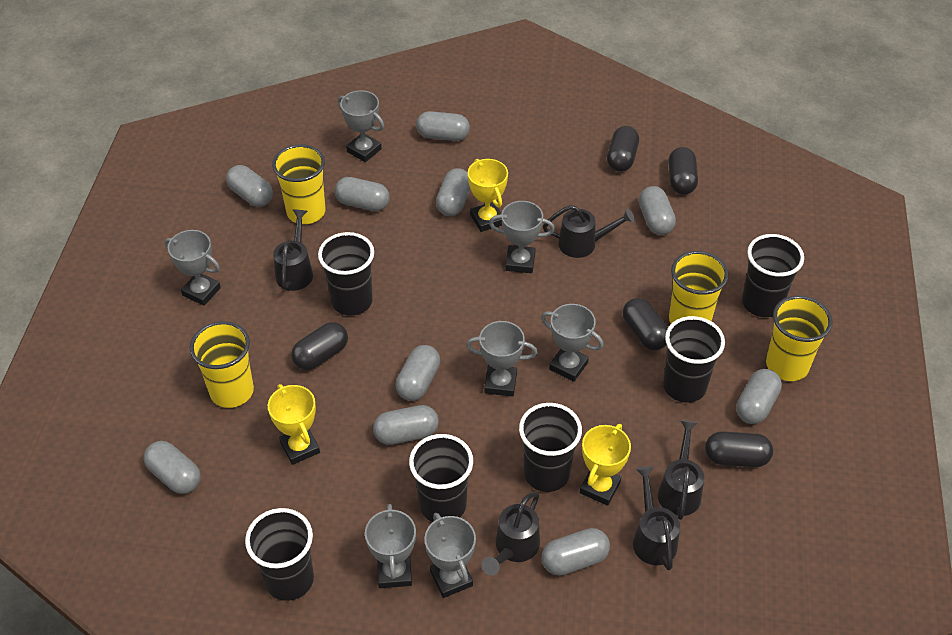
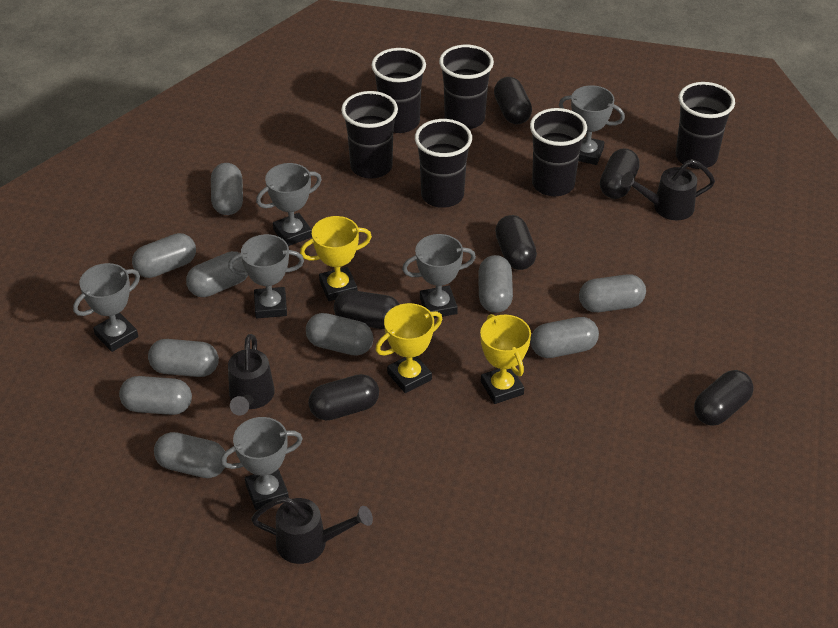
black capsule: 5 -> 6
black watering can: 5 -> 3
grey trophy: 7 -> 6
yellow cup: 4 -> 0

